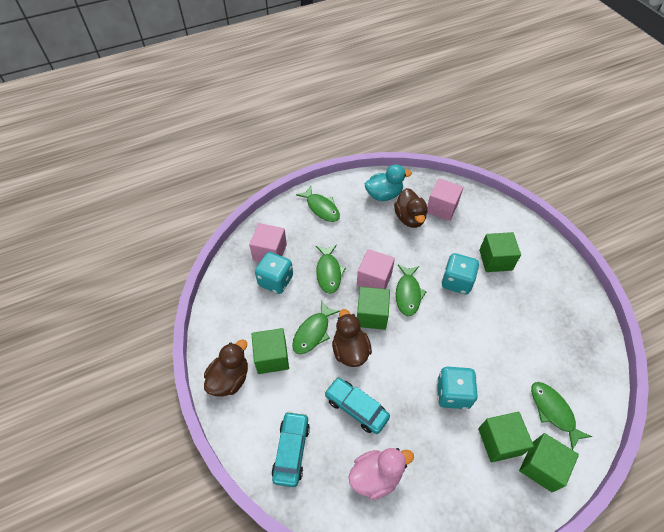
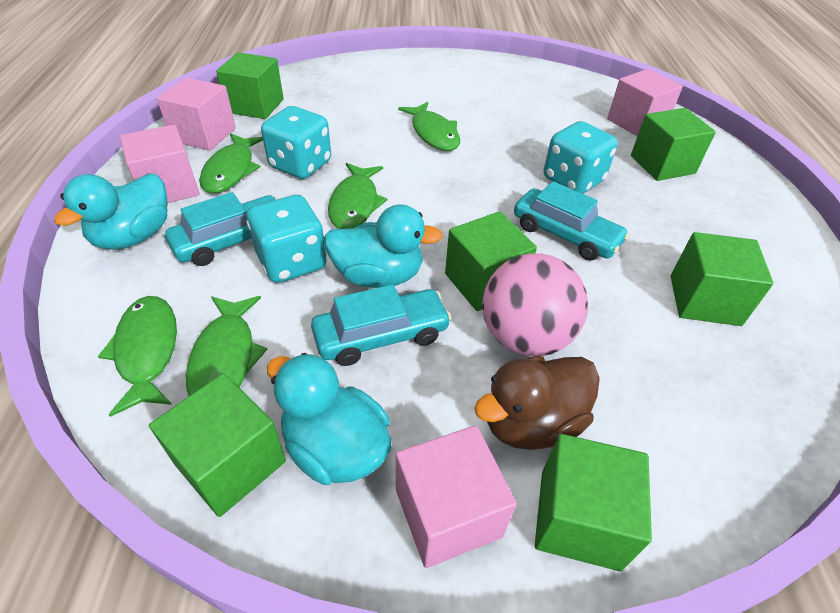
brown duck: 3 -> 1
green cube: 5 -> 6
pink ball: 0 -> 1
pink cube: 3 -> 4
pink duck: 1 -> 0
turquoise car: 2 -> 3
turquoise duck: 1 -> 3

